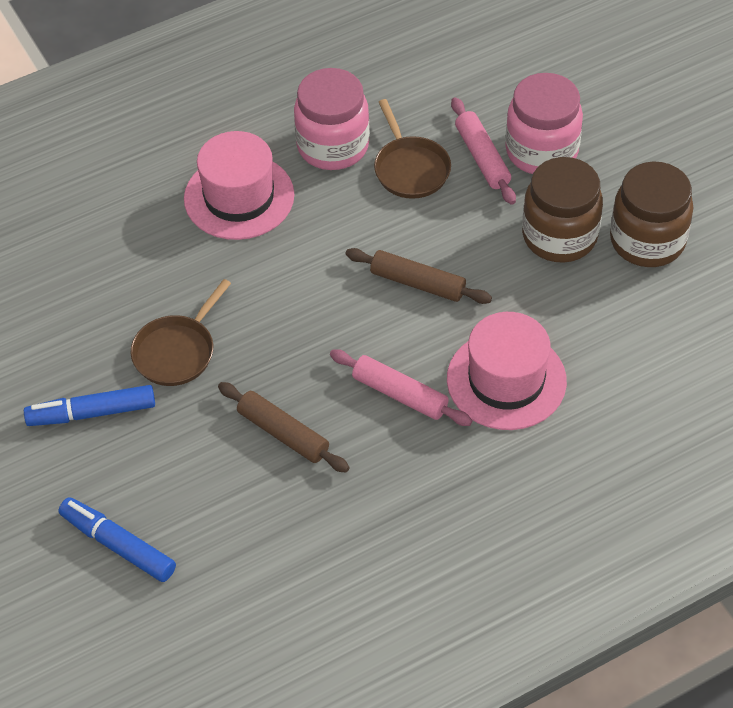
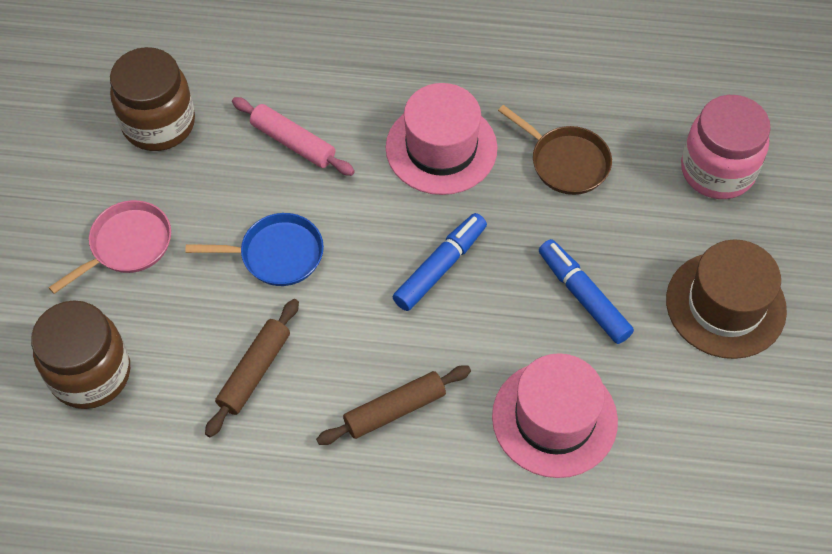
blue pan: 0 -> 1
brown hat: 0 -> 1
brown pan: 2 -> 1
pink jar: 2 -> 1
pink pan: 0 -> 1
pink rolling pin: 2 -> 1

